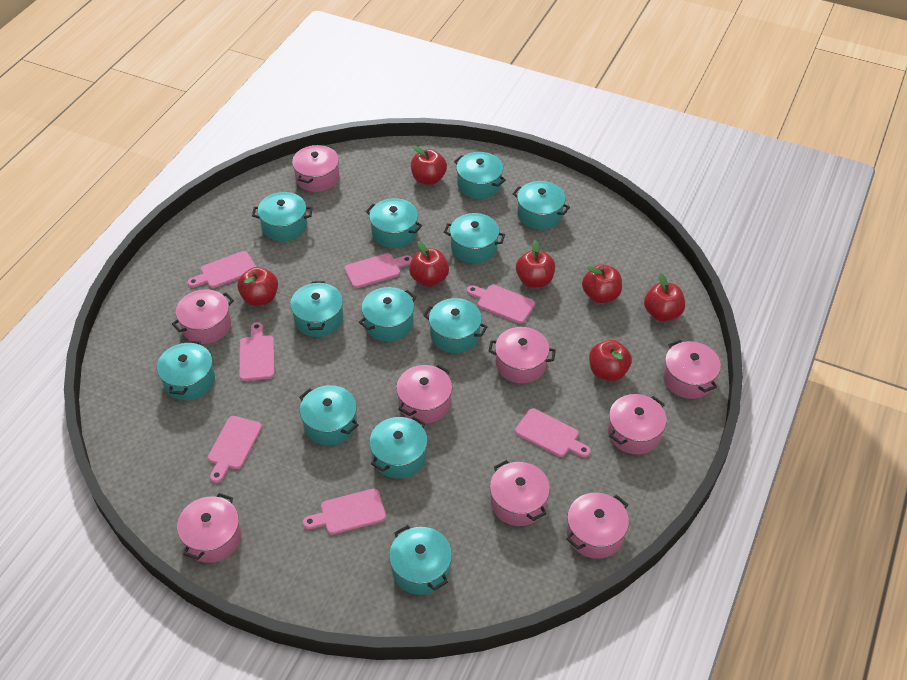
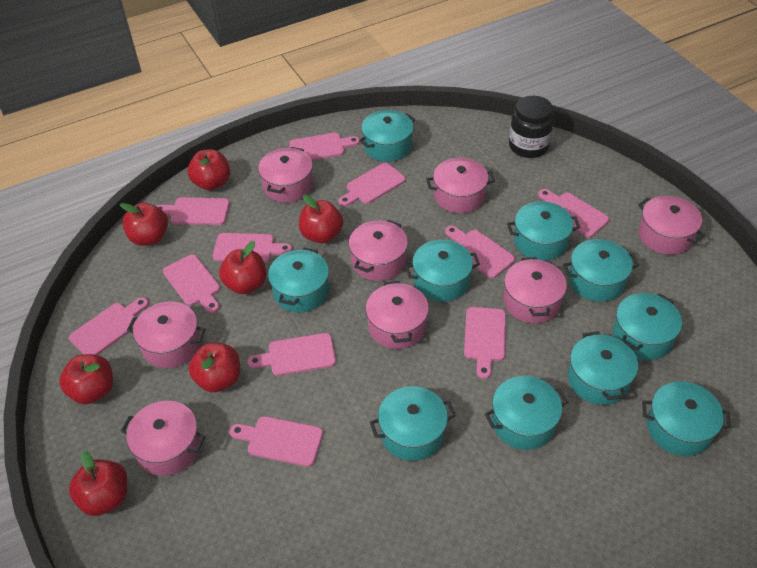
black jar: 0 -> 1
pink cutting board: 7 -> 11
pink pot: 9 -> 8
turquoise pot: 12 -> 10

